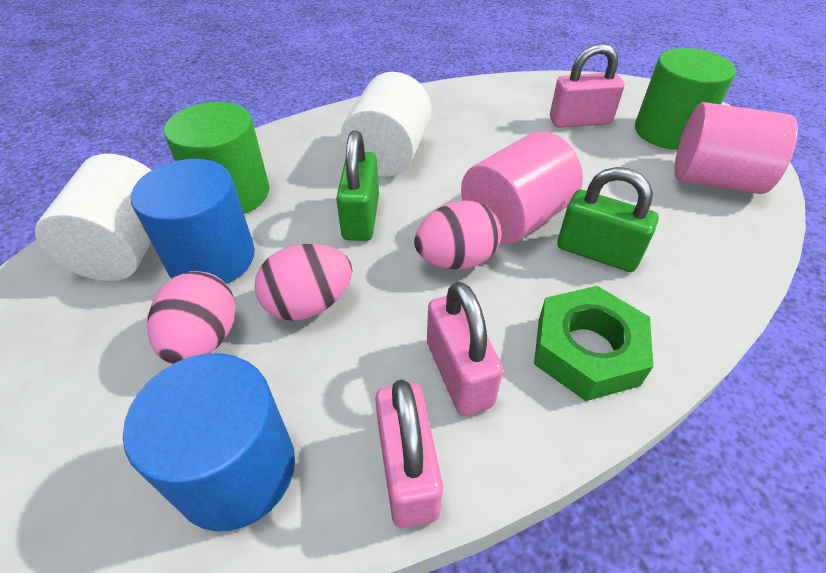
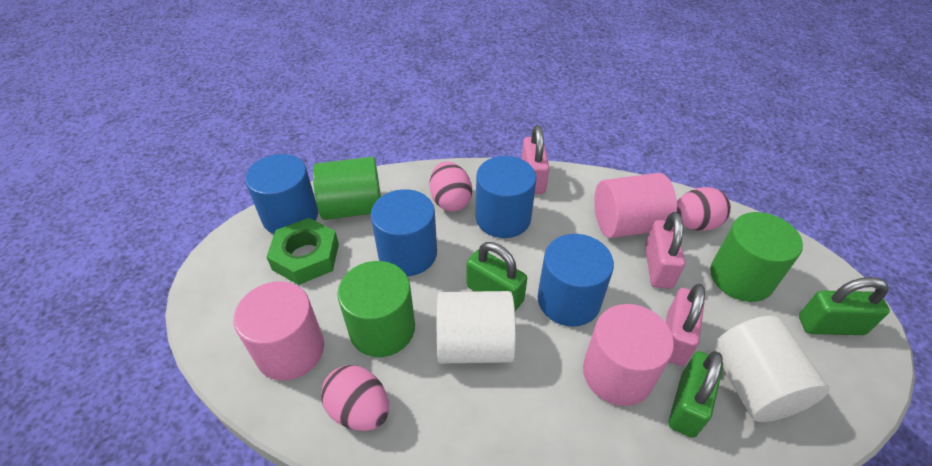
blue cylinder: 2 -> 4
green cylinder: 2 -> 3
green padlock: 2 -> 3
pink cylinder: 2 -> 3

